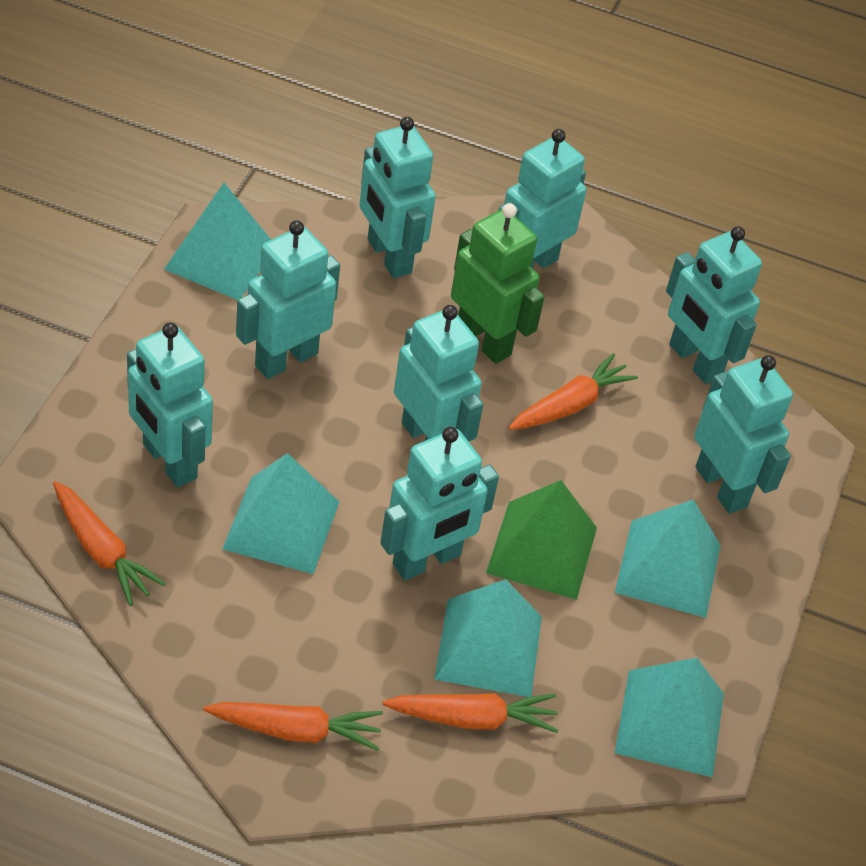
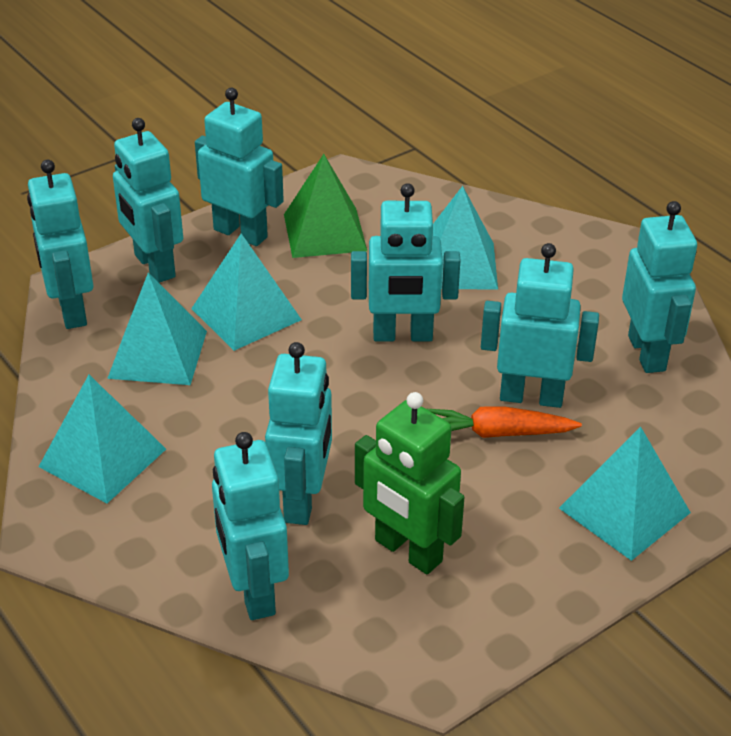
orange carrot: 4 -> 1

